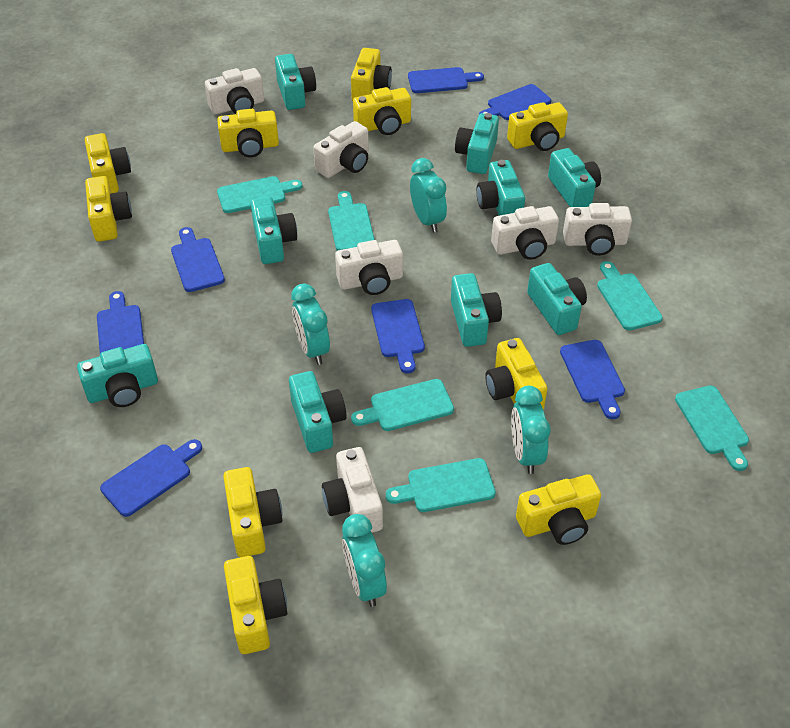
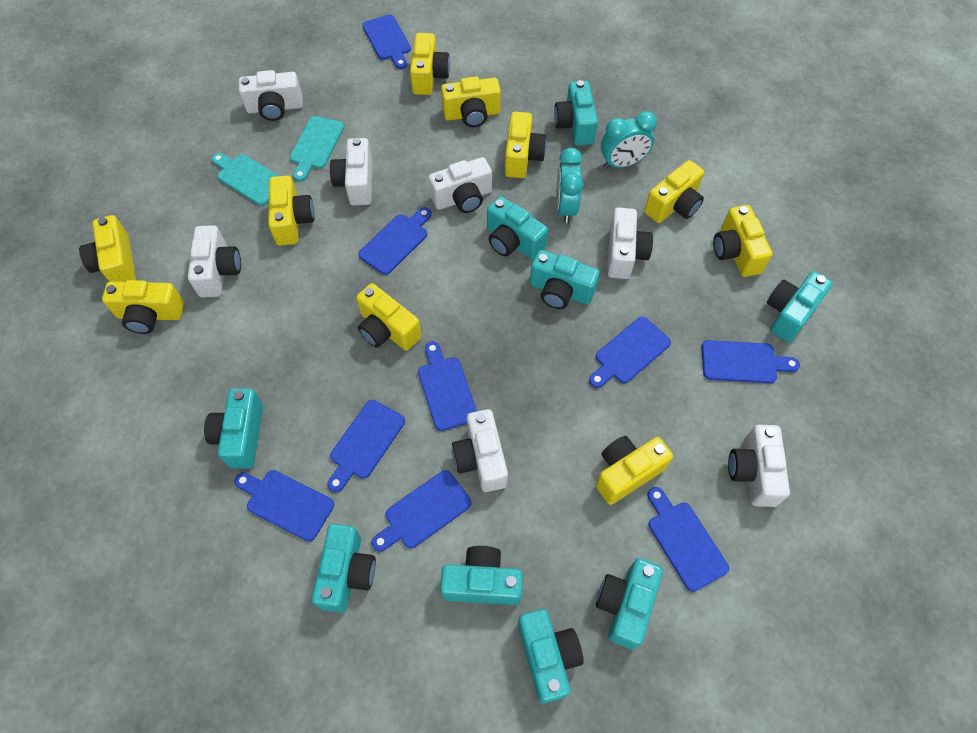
blue cutting board: 7 -> 9
turquoise clock: 4 -> 2
turquoise cutting board: 6 -> 2
white camera: 6 -> 7

